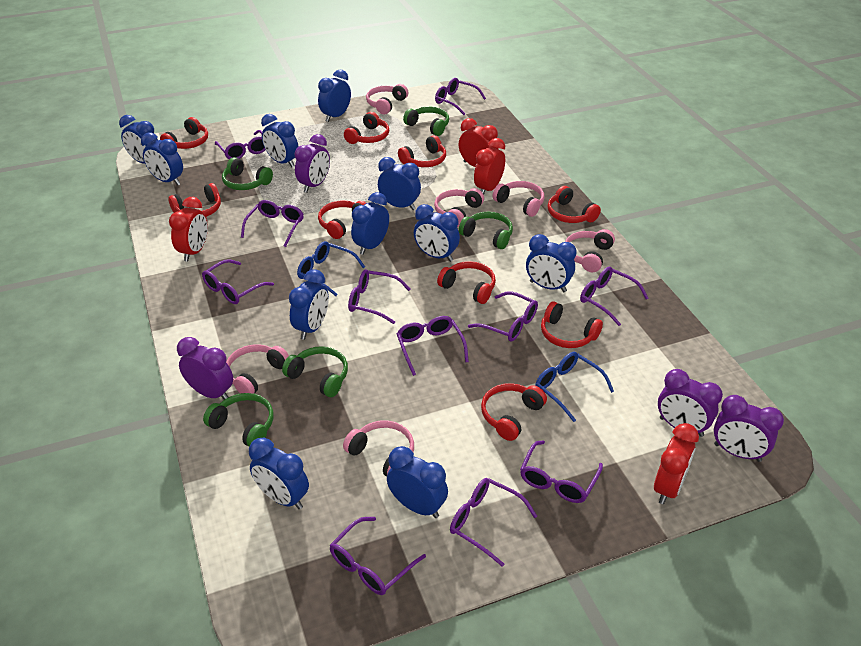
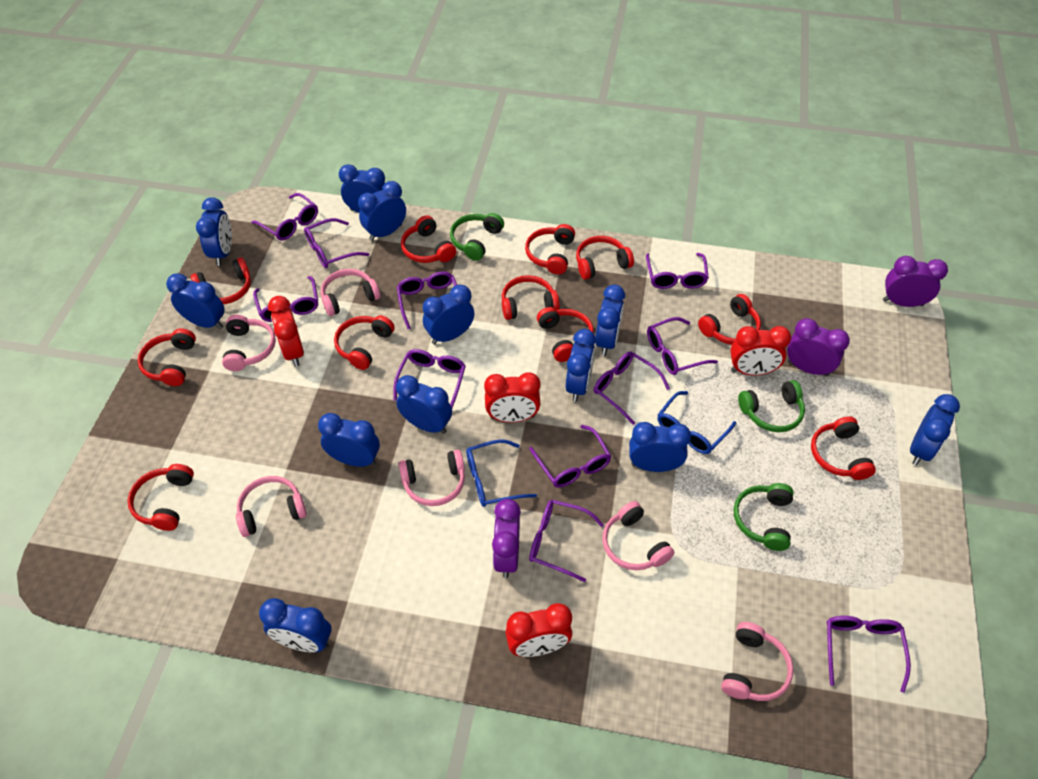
blue clock: 11 -> 12
green headphones: 5 -> 3
purple clock: 4 -> 3
red headphones: 9 -> 11

